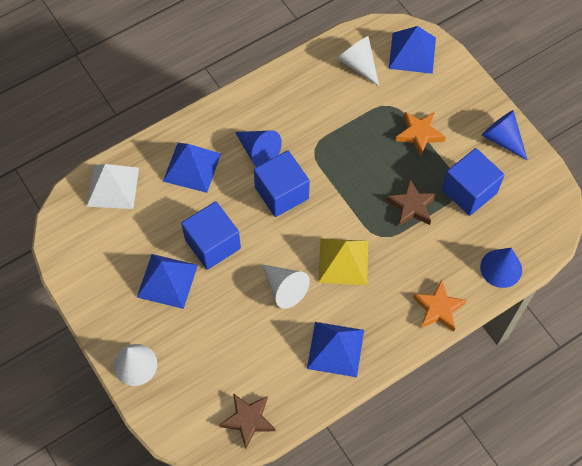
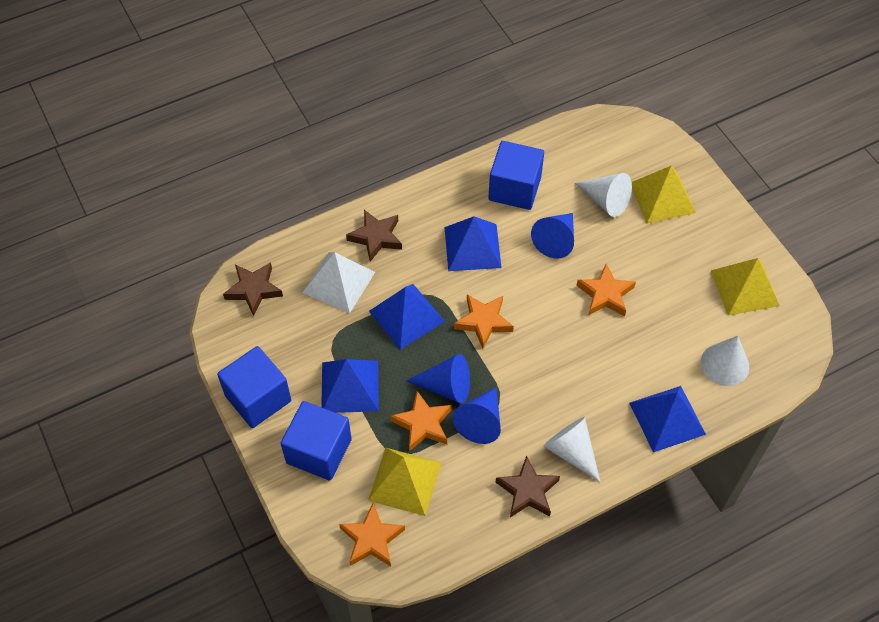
brown star: 2 -> 3
orange star: 2 -> 4
yellow pyramid: 1 -> 3

